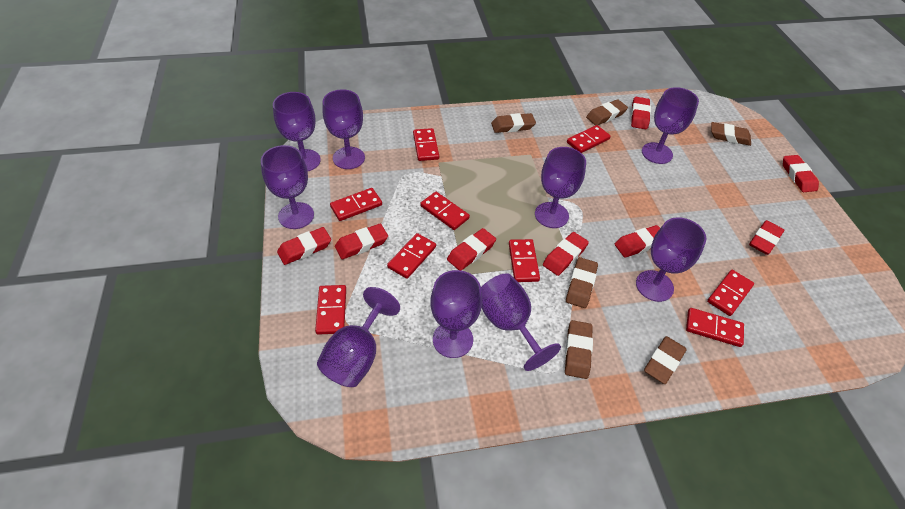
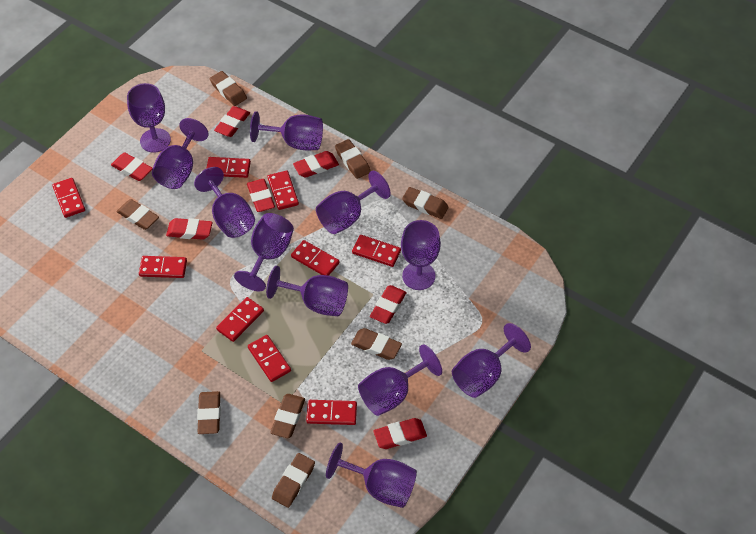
brown eraser: 6 -> 8
purple goblet: 9 -> 11
red eraser: 8 -> 7

